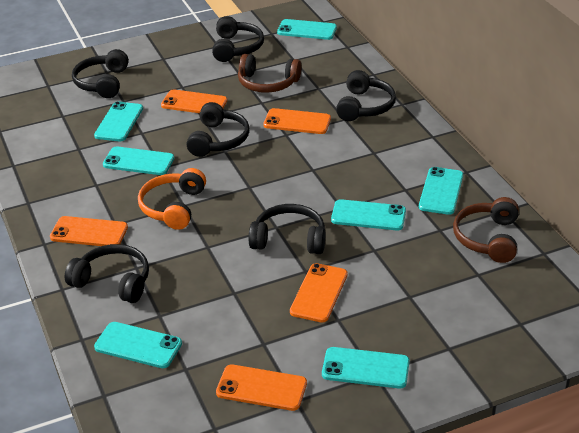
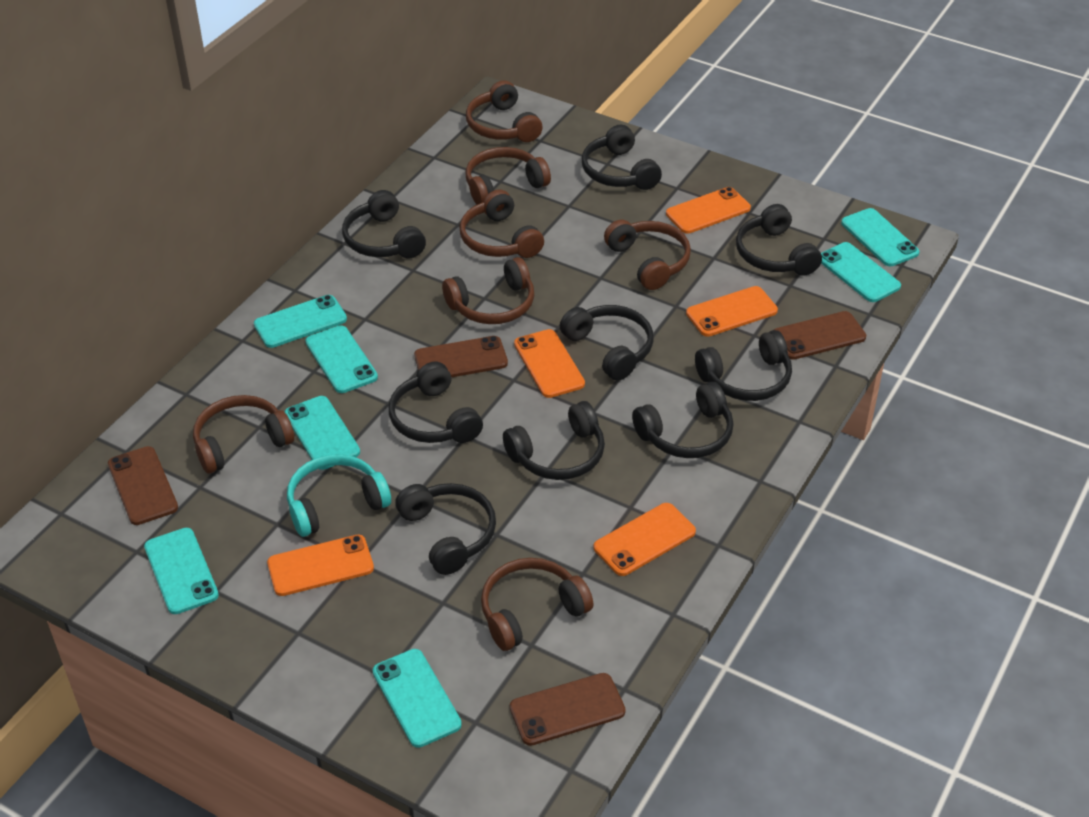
black headphones: 6 -> 9
brown headphones: 2 -> 7
brown phone: 0 -> 4
orange headphones: 1 -> 0
turquoise headphones: 0 -> 1

